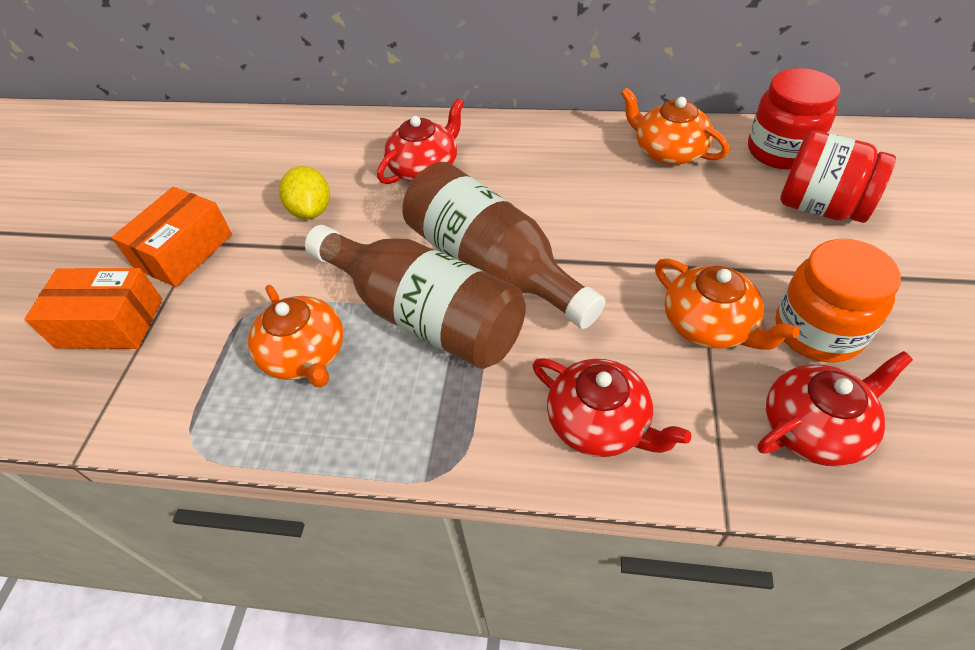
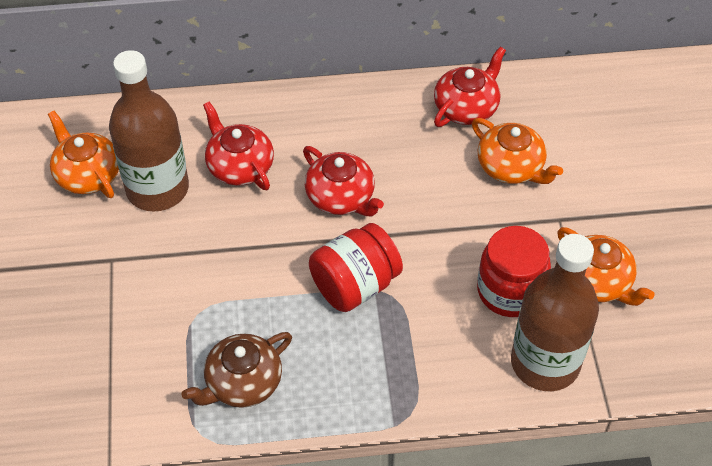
brown teapot: 0 -> 1
orange box: 2 -> 0
orange jar: 1 -> 0
yellow lemon: 1 -> 0

